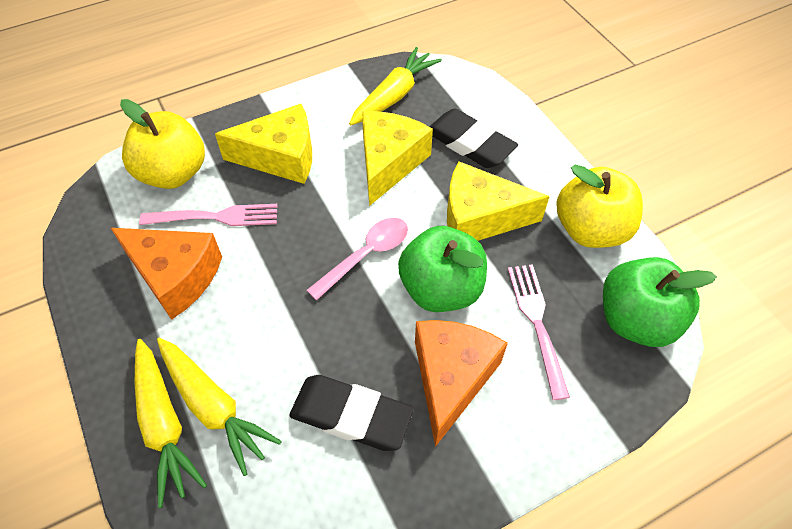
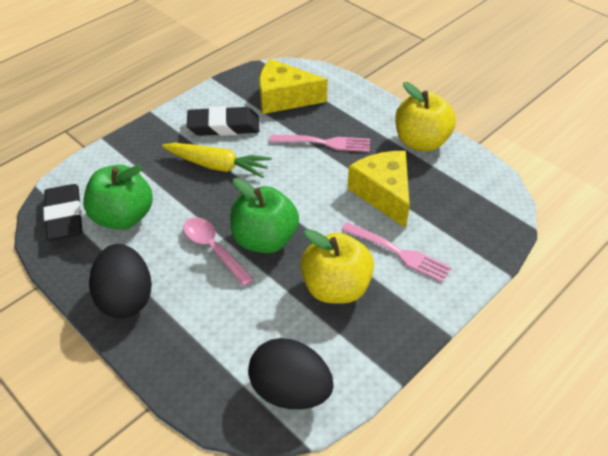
black egg: 0 -> 2
orange cheese: 2 -> 0
yellow carrot: 3 -> 1
yellow cheese: 3 -> 2

